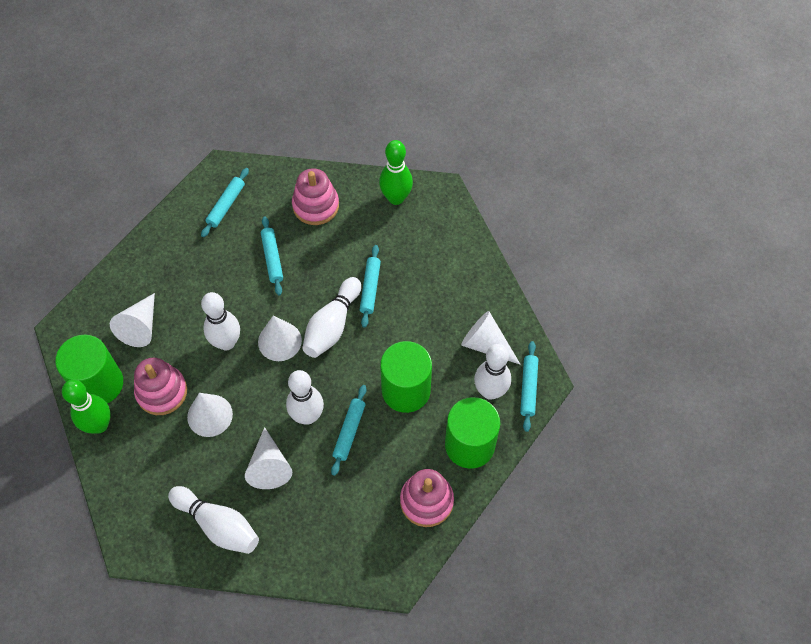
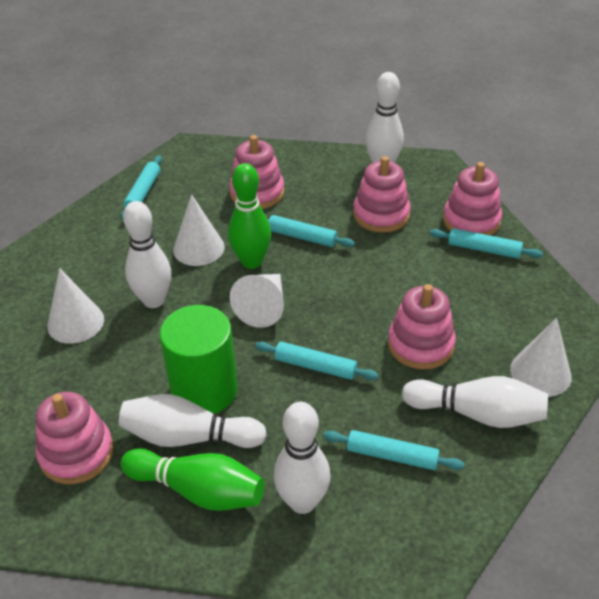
green cylinder: 3 -> 1
pink stacking toy: 3 -> 5
white cone: 5 -> 4

